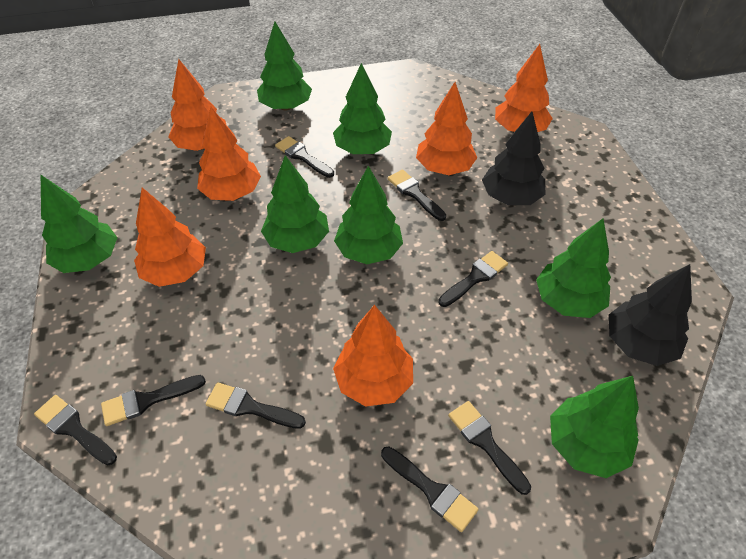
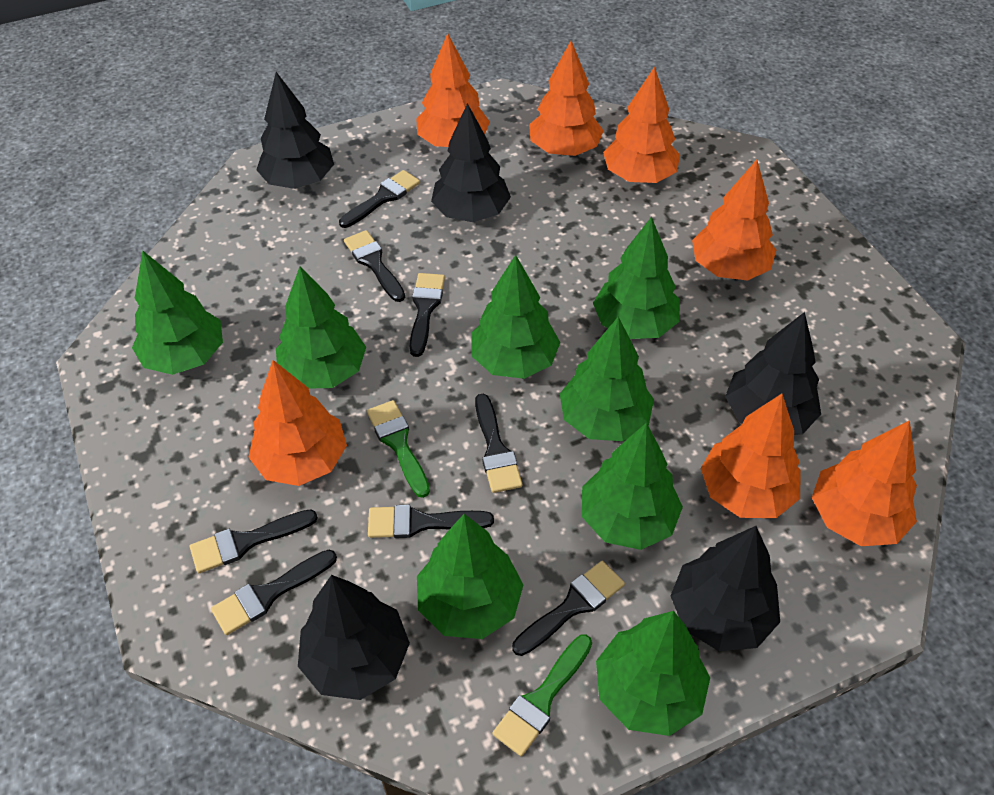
black tree: 2 -> 5
green brush: 0 -> 2
green tree: 7 -> 8
orange tree: 6 -> 7

